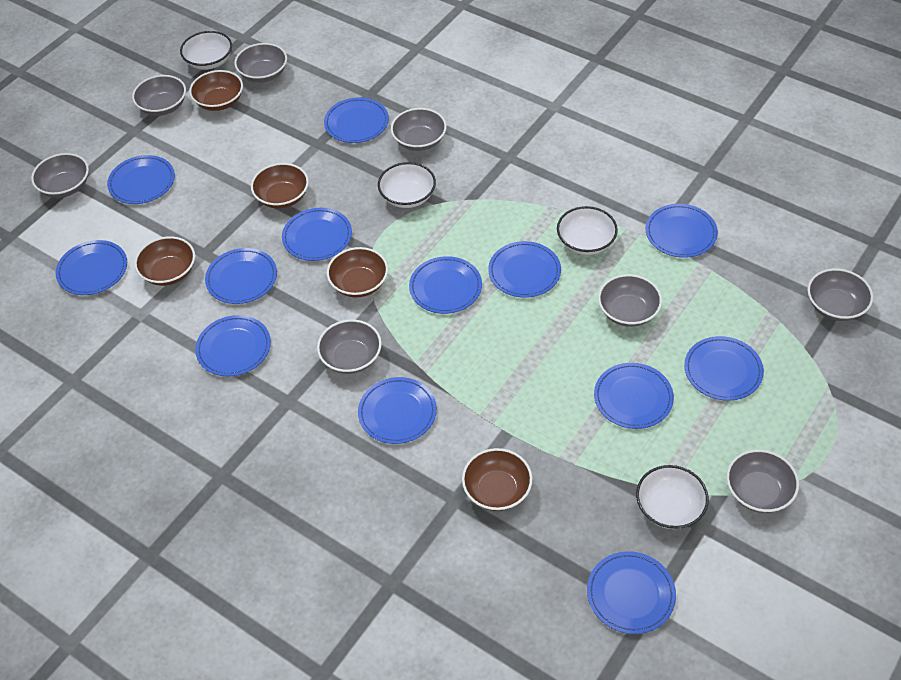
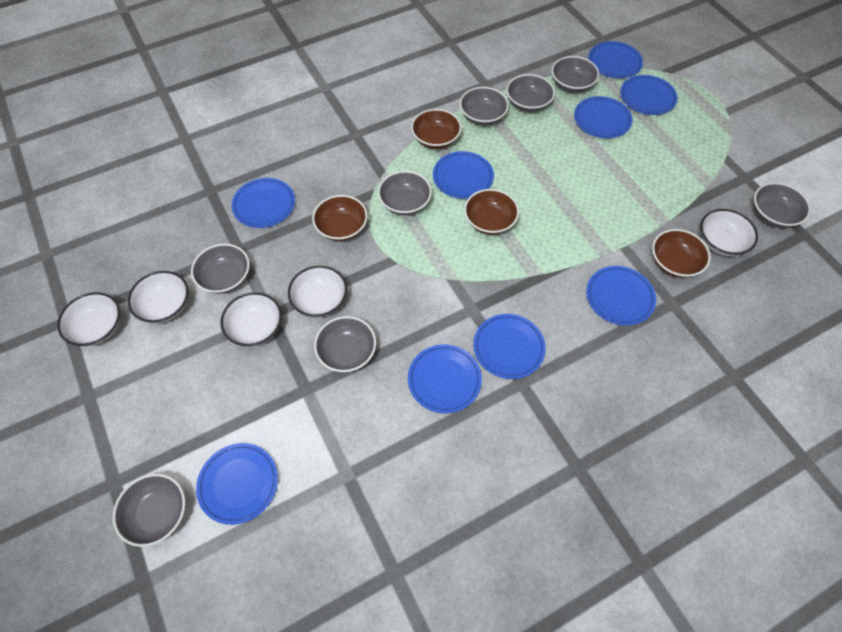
blue plate: 13 -> 9
brown bowl: 5 -> 4
white bowl: 4 -> 5

